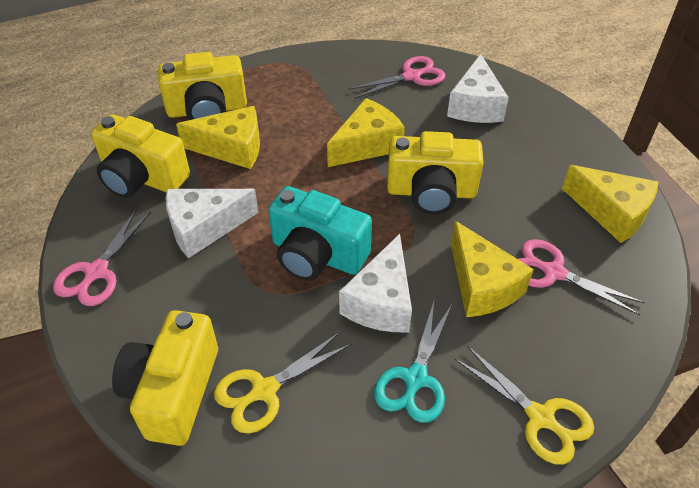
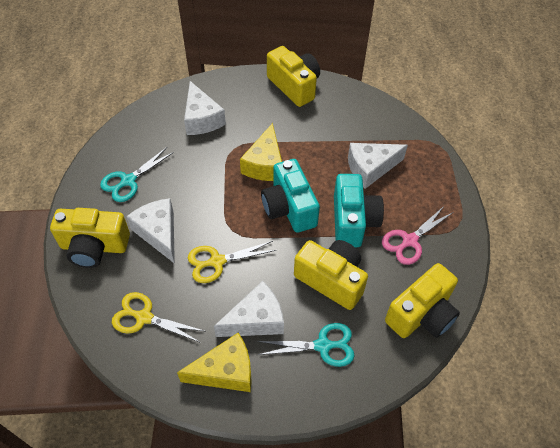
pink scissors: 3 -> 1
turquoise camera: 1 -> 2
turquoise scissors: 1 -> 2
white cheese: 3 -> 4
yellow cheese: 4 -> 2

